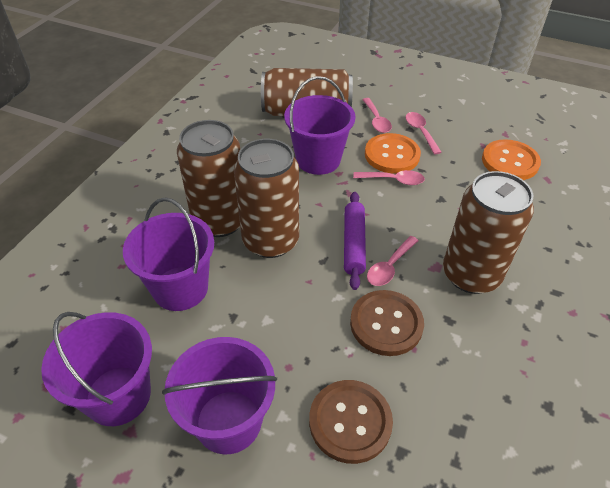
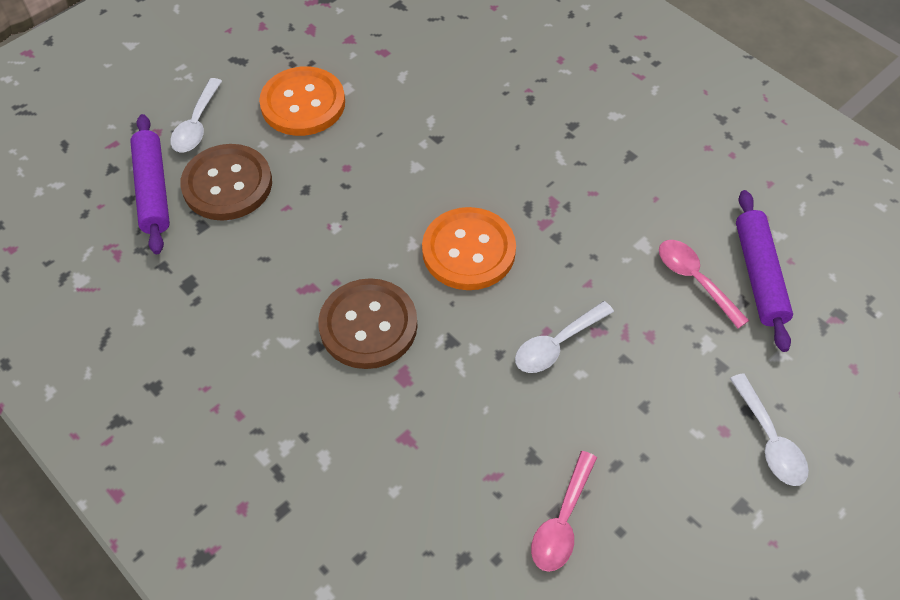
brown can: 4 -> 0
pink spoon: 4 -> 2
purple bucket: 4 -> 0
purple rolling pin: 1 -> 2
white spoon: 0 -> 3

